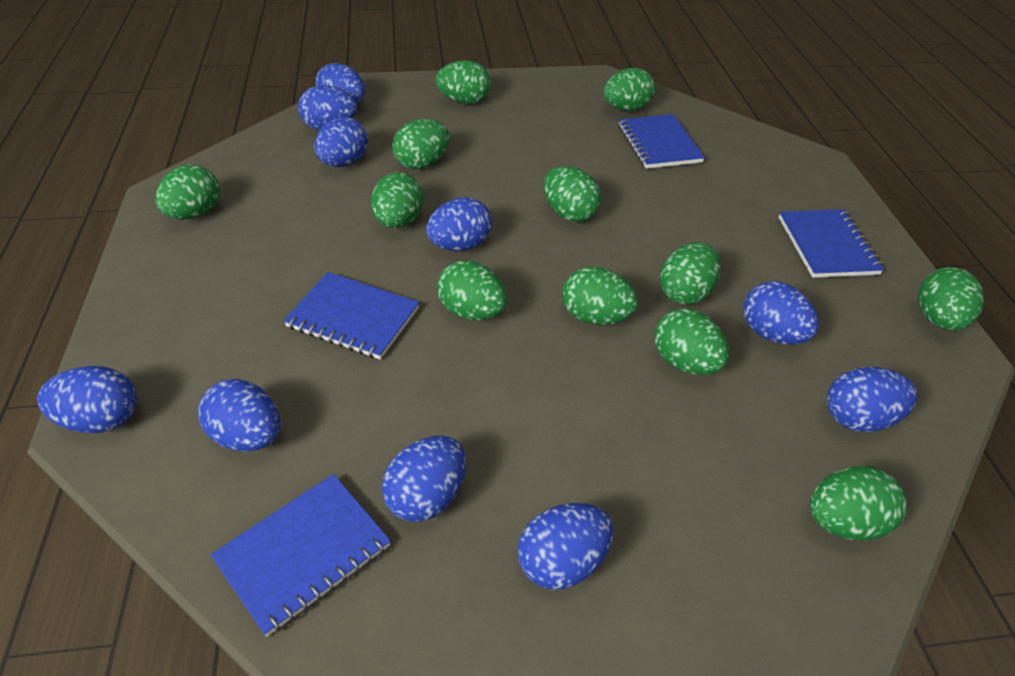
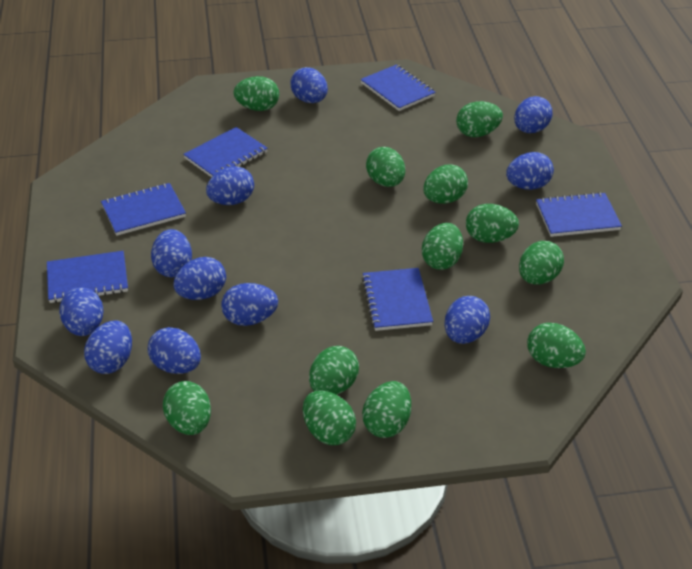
blue egg: 10 -> 11
blue notebook: 4 -> 6

